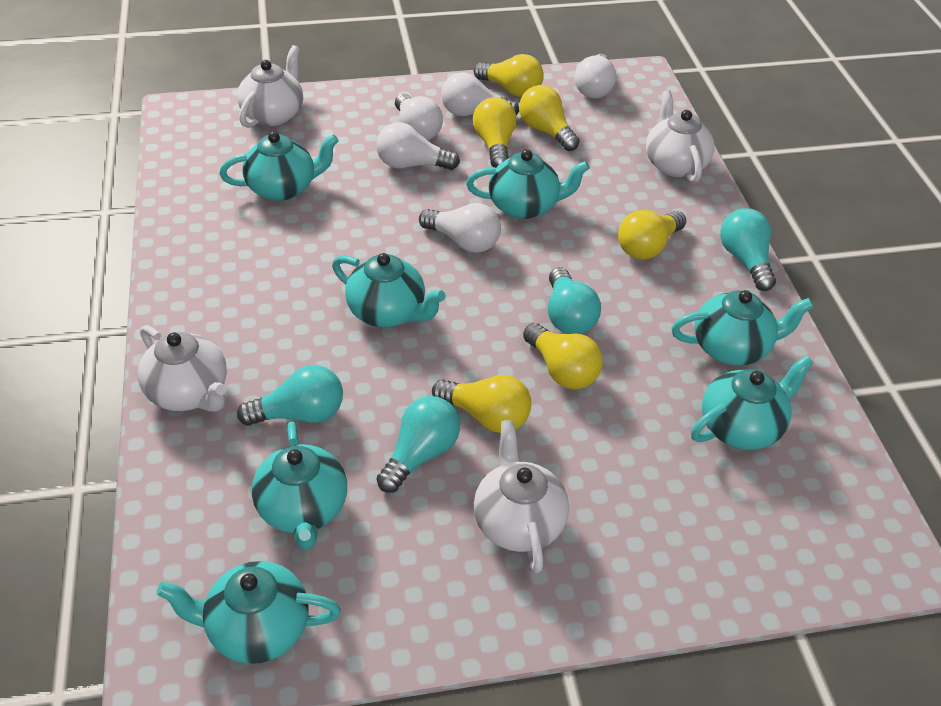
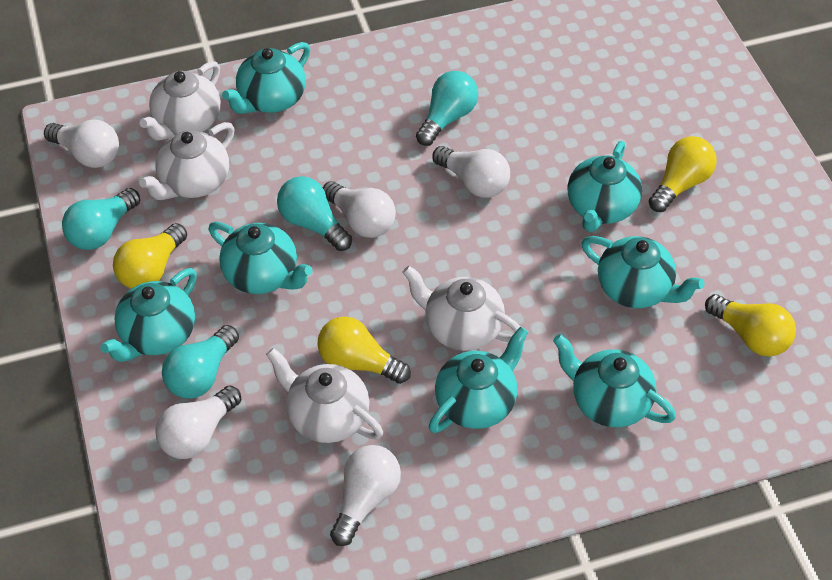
yellow light bulb: 6 -> 4

